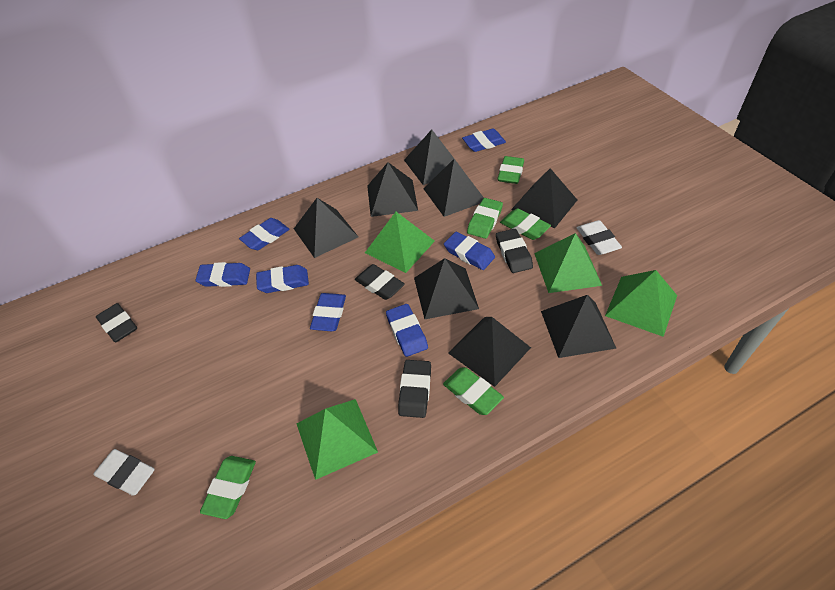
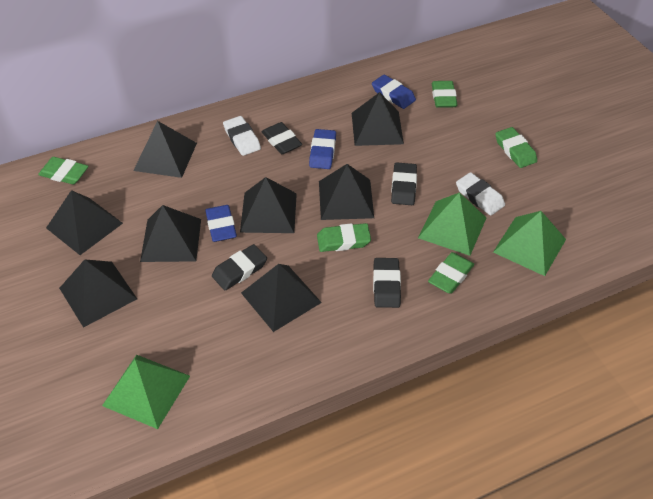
blue eraser: 7 -> 3
green pyramid: 4 -> 3

